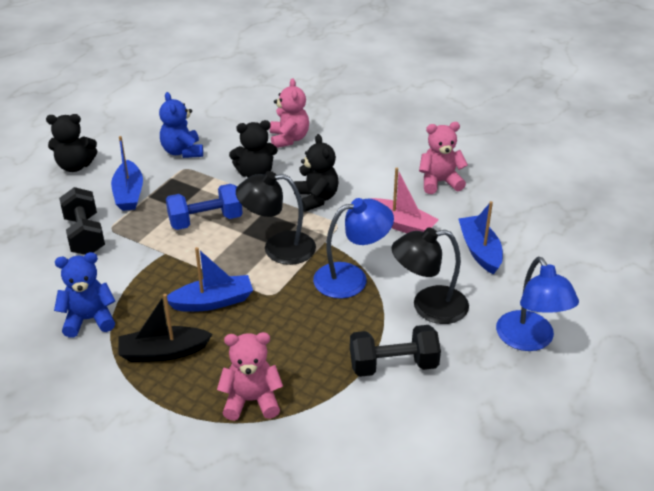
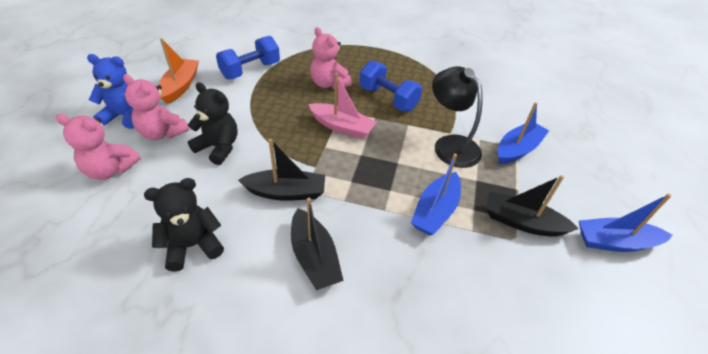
black boat: 1 -> 3
black dumbbell: 2 -> 0
black lamp: 2 -> 1
black teddy bear: 3 -> 2
blue dumbbell: 1 -> 2
blue lamp: 2 -> 0
blue teddy bear: 2 -> 1
orange boat: 0 -> 1

